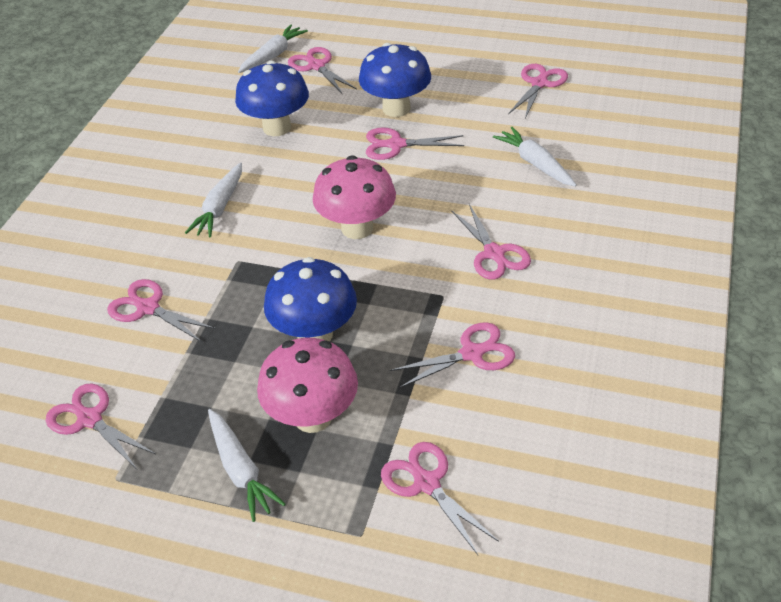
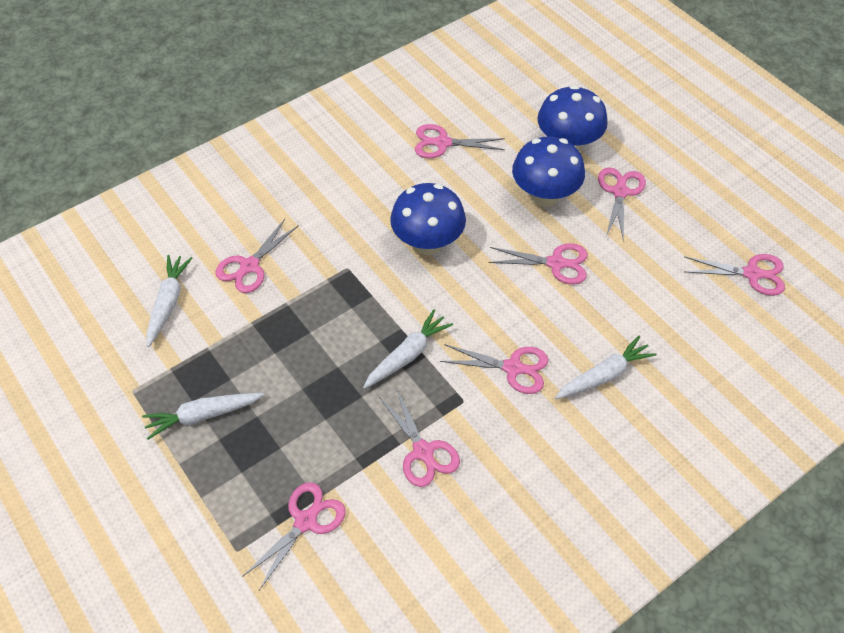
pink mushroom: 2 -> 0

